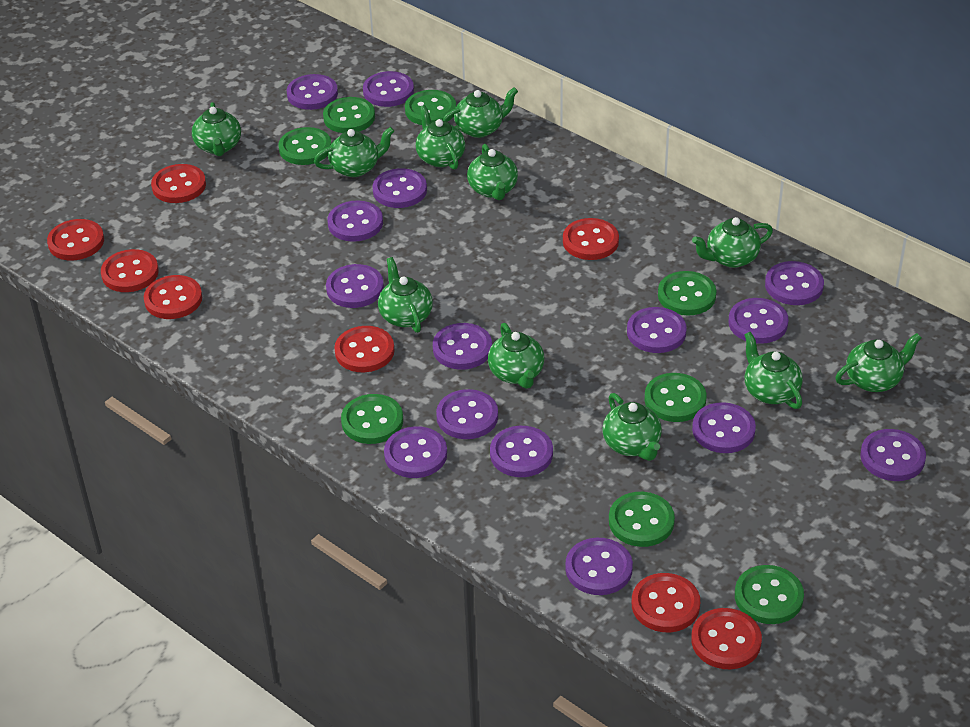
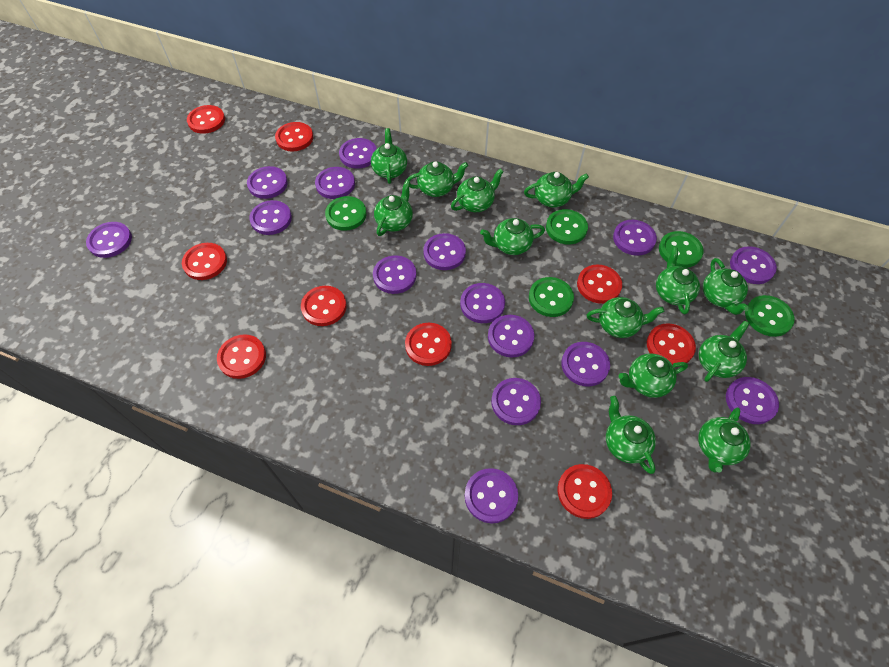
green button: 8 -> 5
green teapot: 11 -> 13
red button: 8 -> 9

